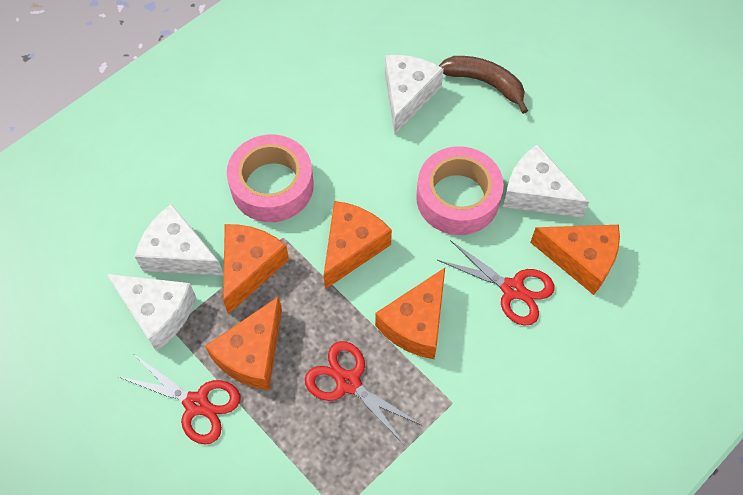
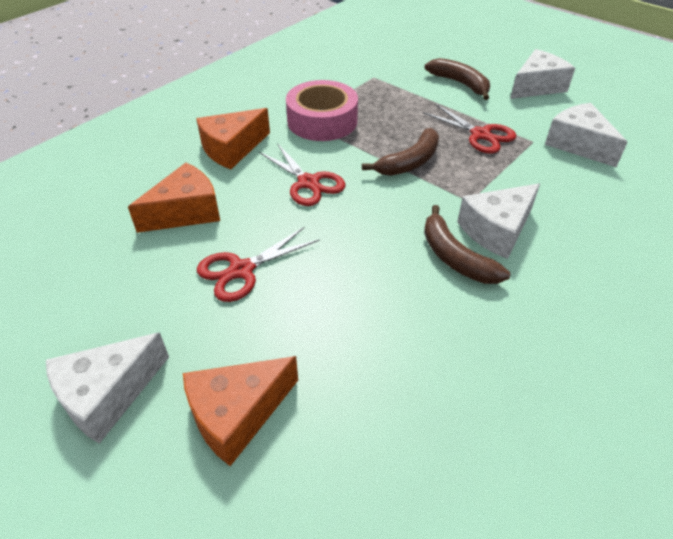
brown banana: 1 -> 3
orange cheese: 5 -> 3
pink tape: 2 -> 1

